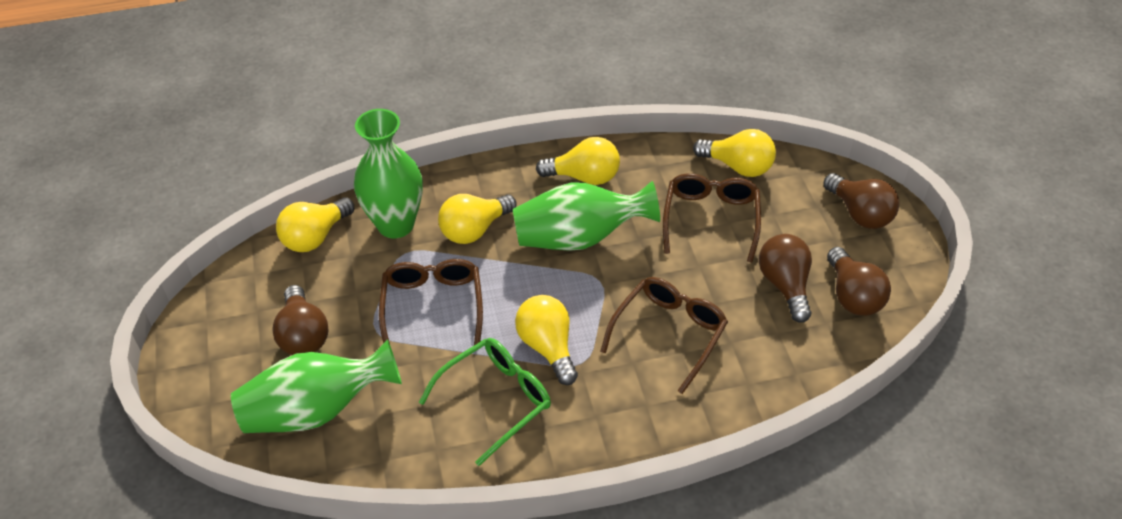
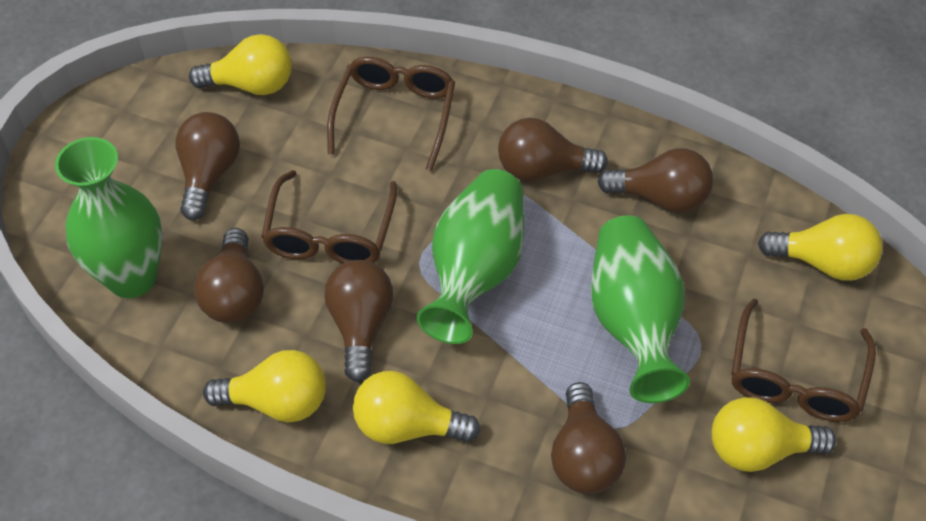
brown light bulb: 4 -> 6
green glasses: 1 -> 0

